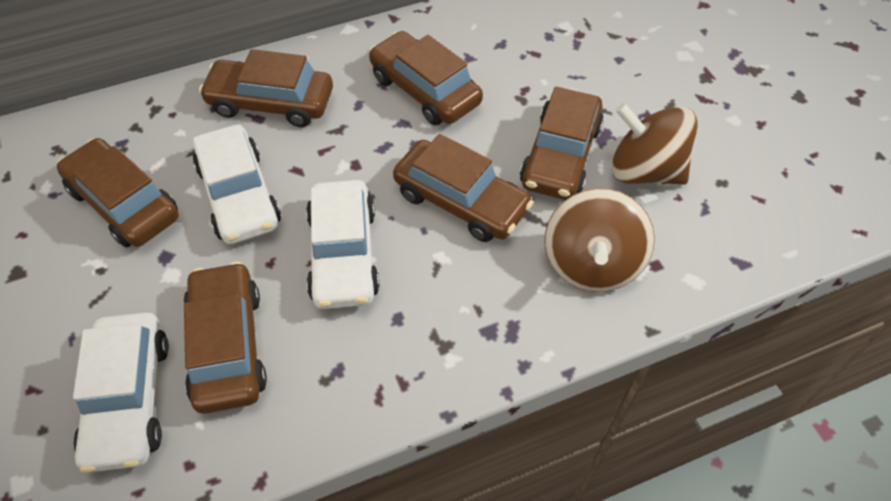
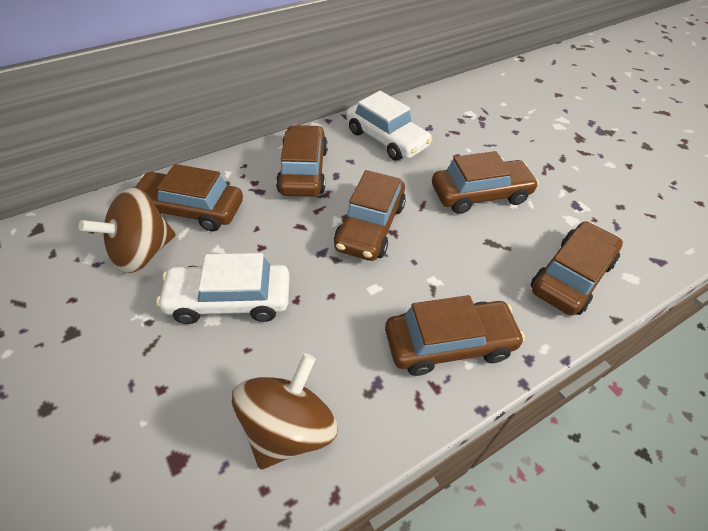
white car: 3 -> 2

